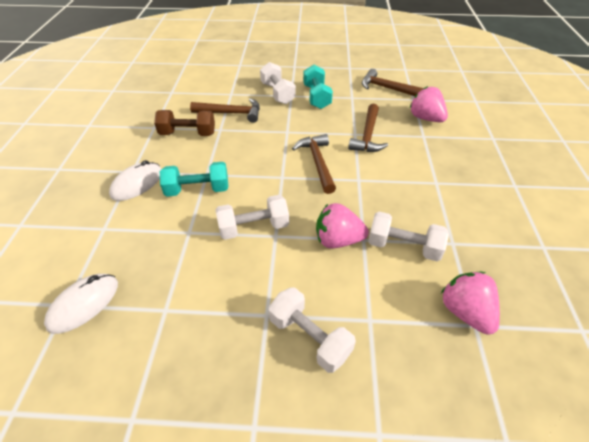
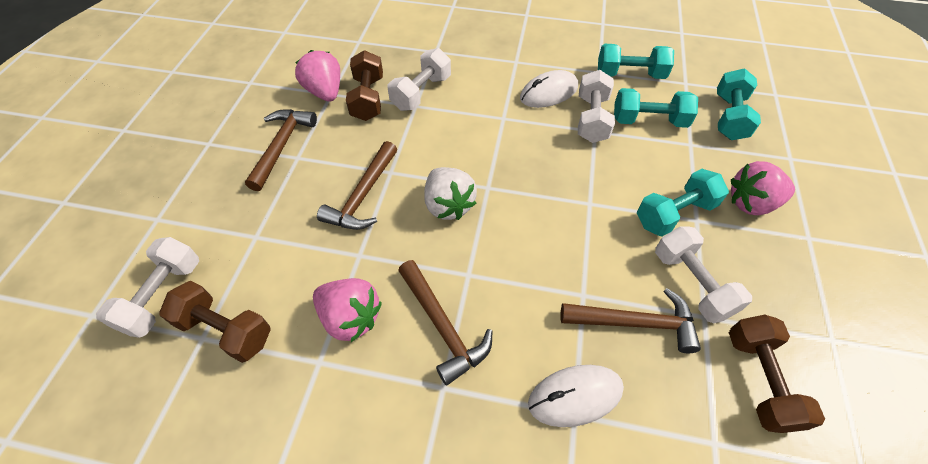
brown dumbbell: 1 -> 3
turquoise dumbbell: 2 -> 4
white strawberry: 0 -> 1

